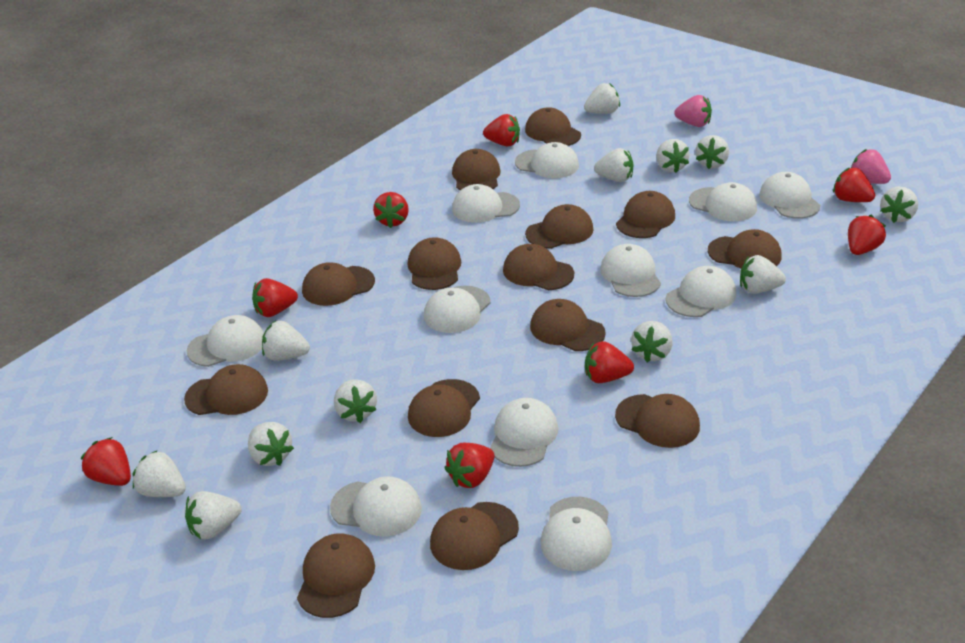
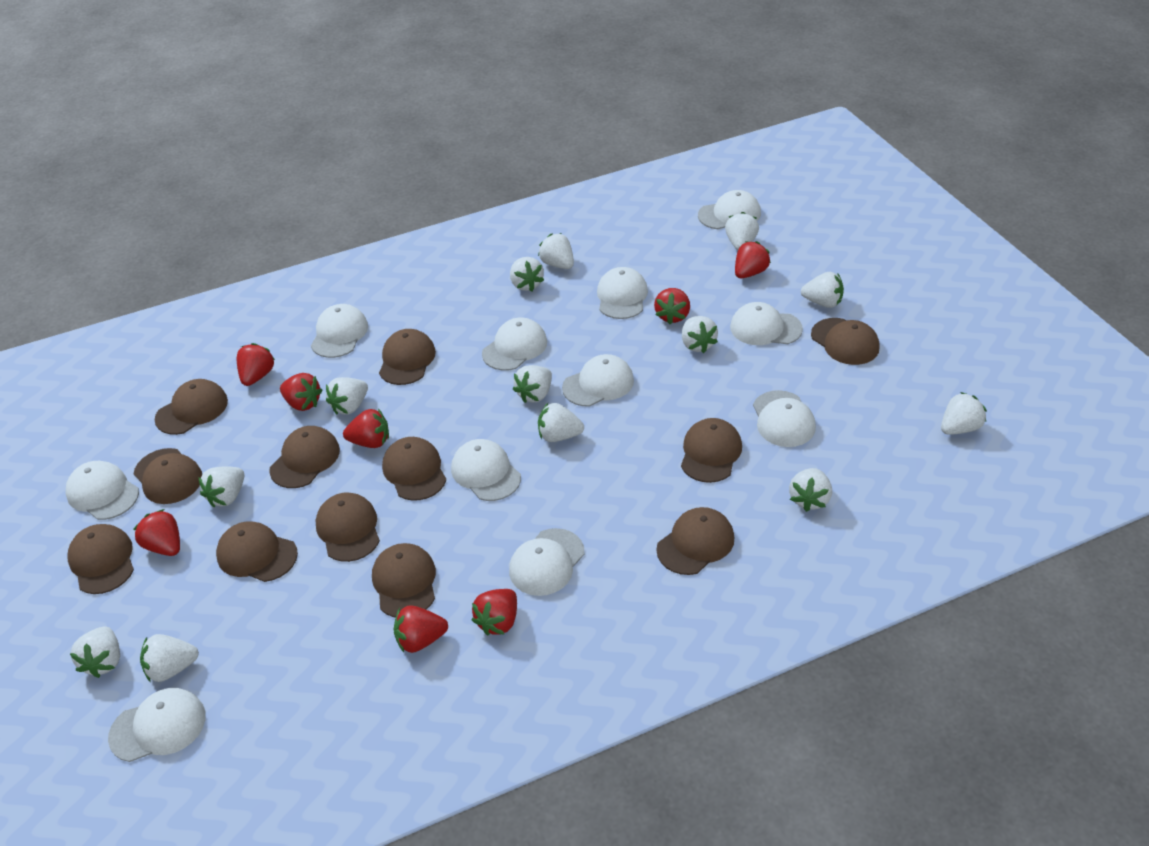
brown cap: 14 -> 12
pink strawberry: 2 -> 0
white strawberry: 12 -> 13

